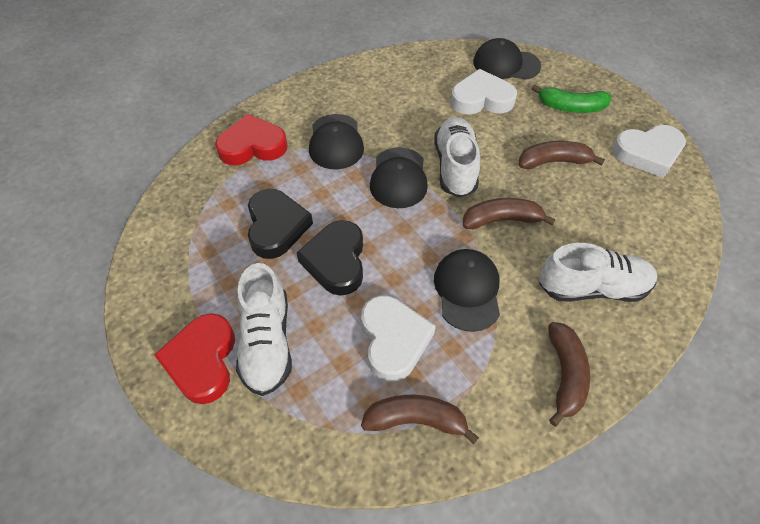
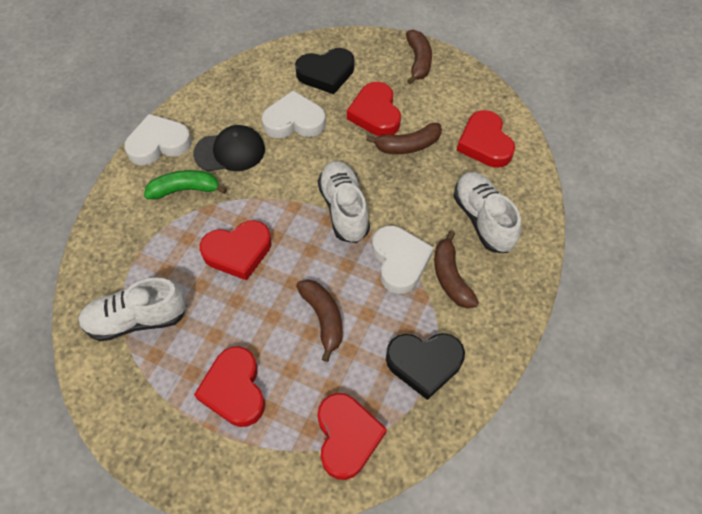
black cap: 4 -> 1
red heart: 2 -> 5

